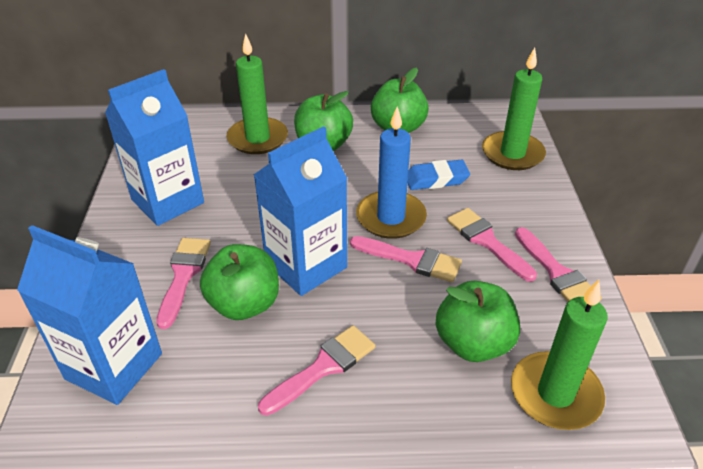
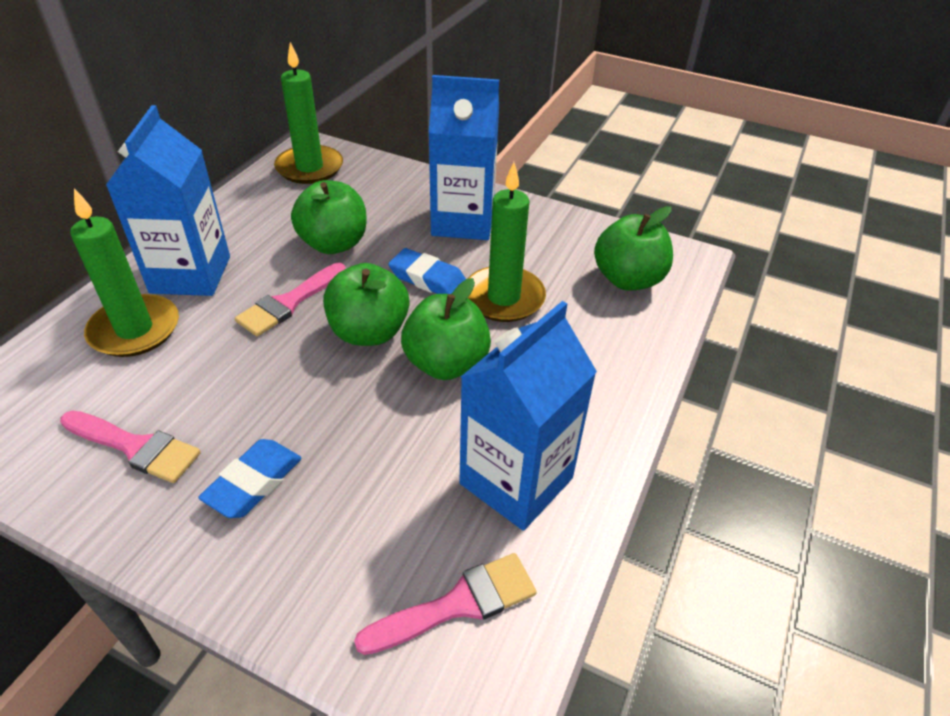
blue candle: 1 -> 0
blue eraser: 1 -> 2
pink brush: 5 -> 3

